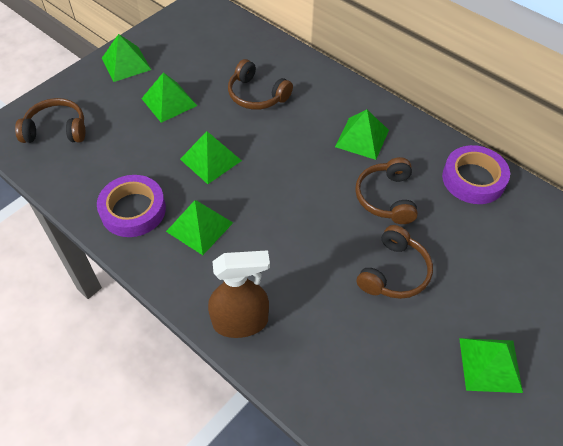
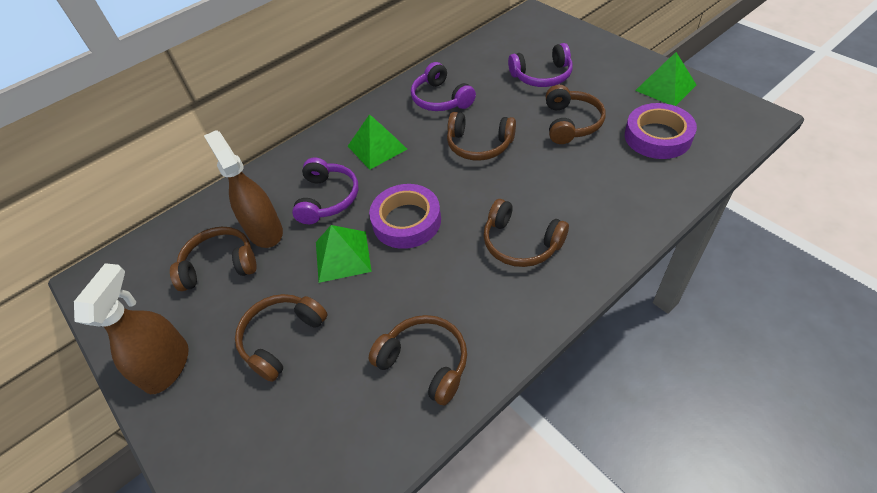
brown headphones: 4 -> 6
brown spray bottle: 1 -> 2
green pyramid: 6 -> 3
purple headphones: 0 -> 3

